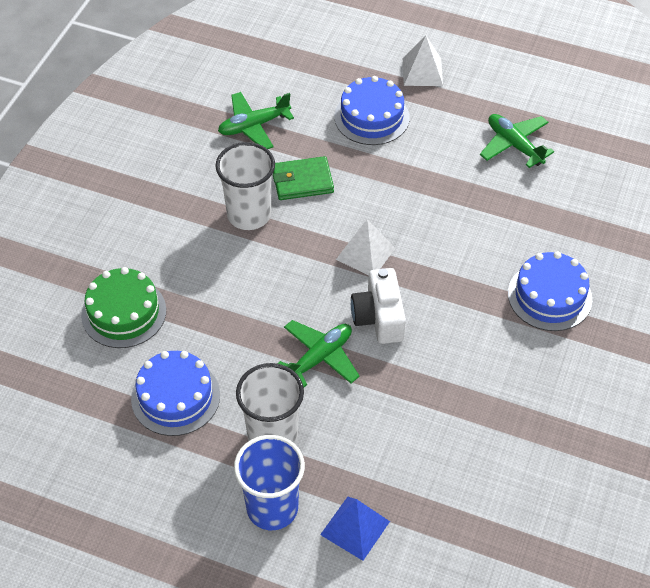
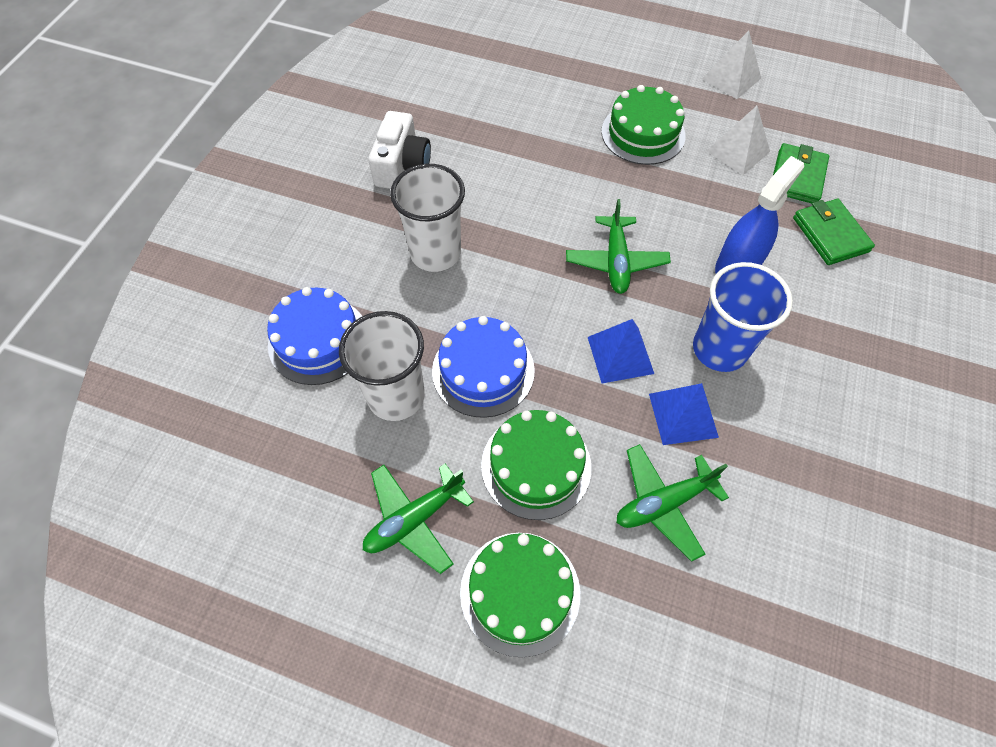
blue cake: 3 -> 2
blue pyramid: 1 -> 2
blue spray bottle: 0 -> 1
green cake: 1 -> 3
green wallet: 1 -> 2

